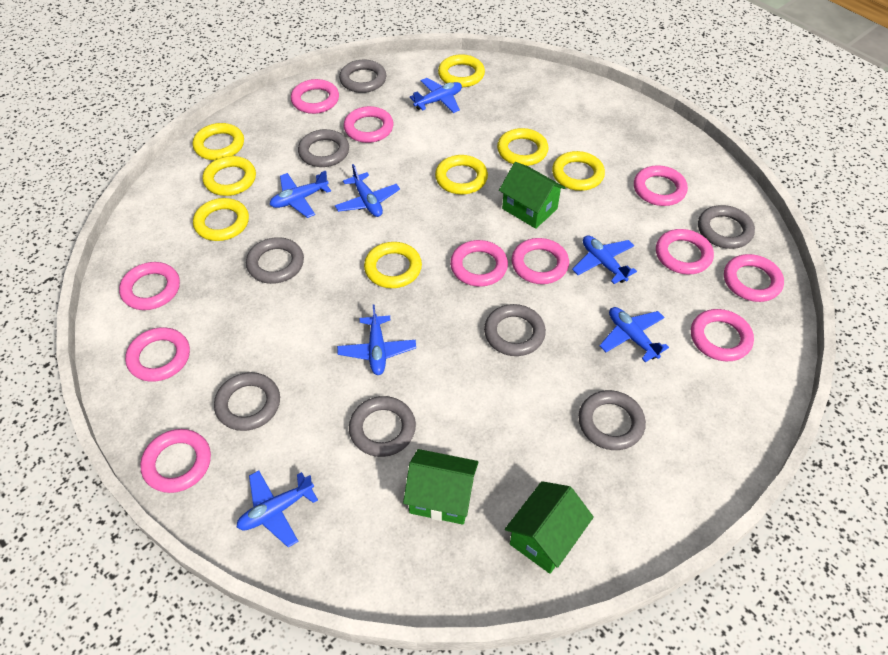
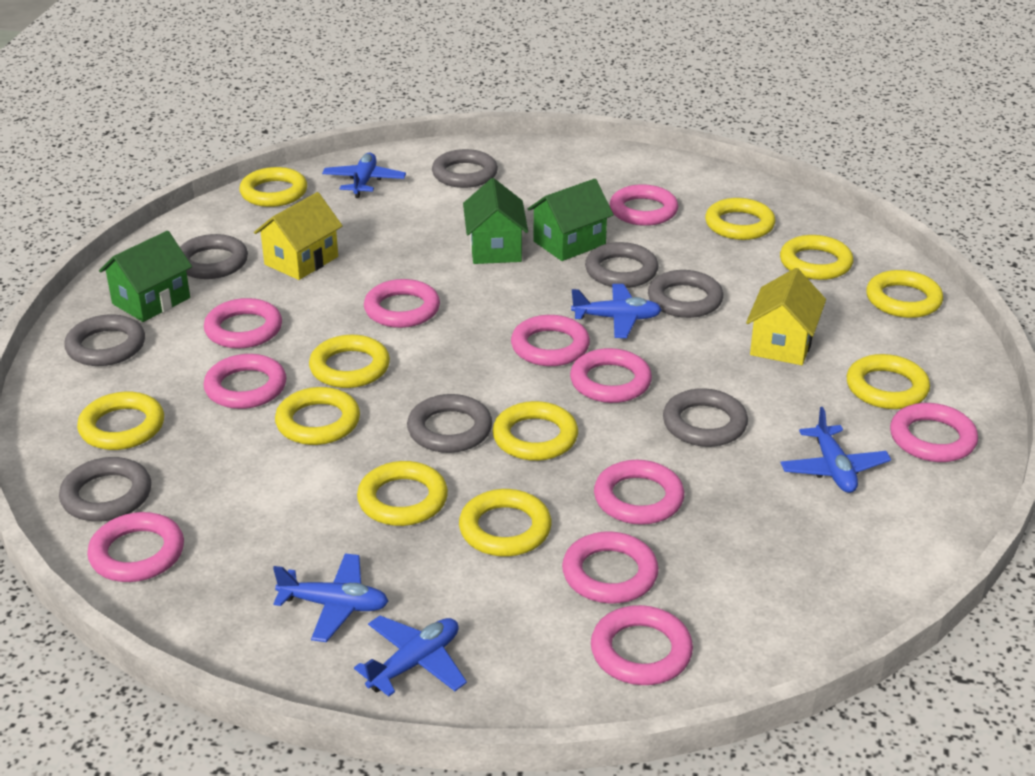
blue plane: 7 -> 5
yellow house: 0 -> 2
yellow ring: 8 -> 11

